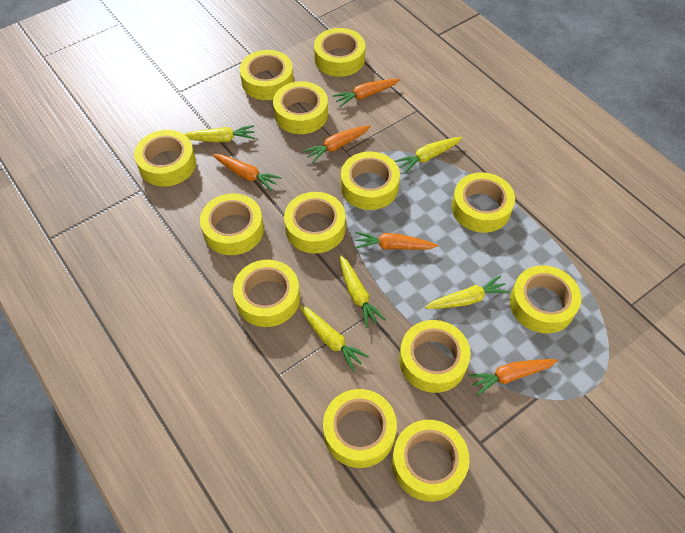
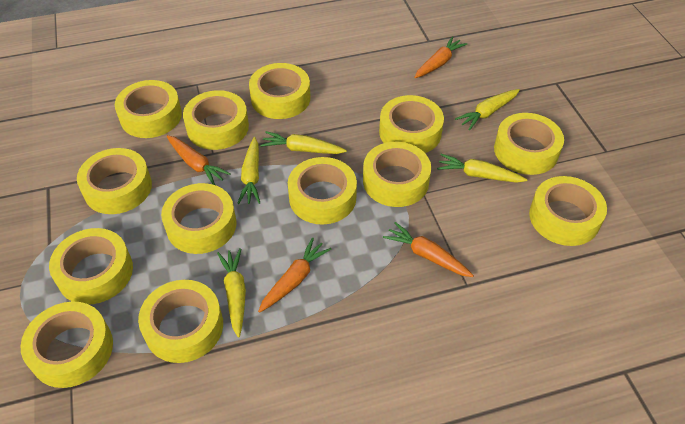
orange carrot: 5 -> 4

